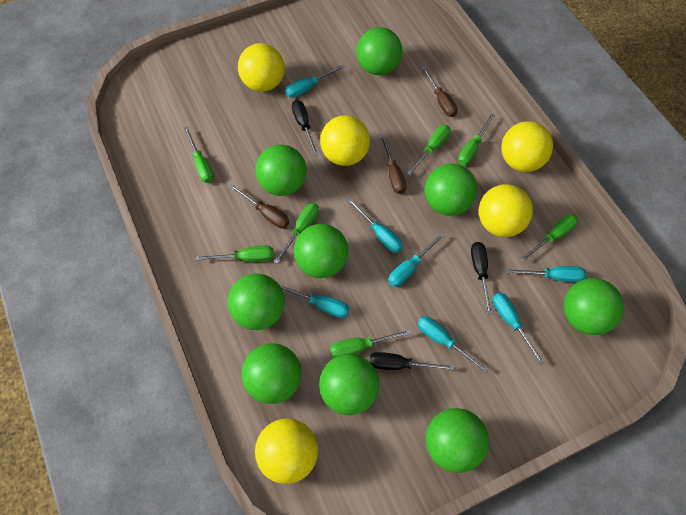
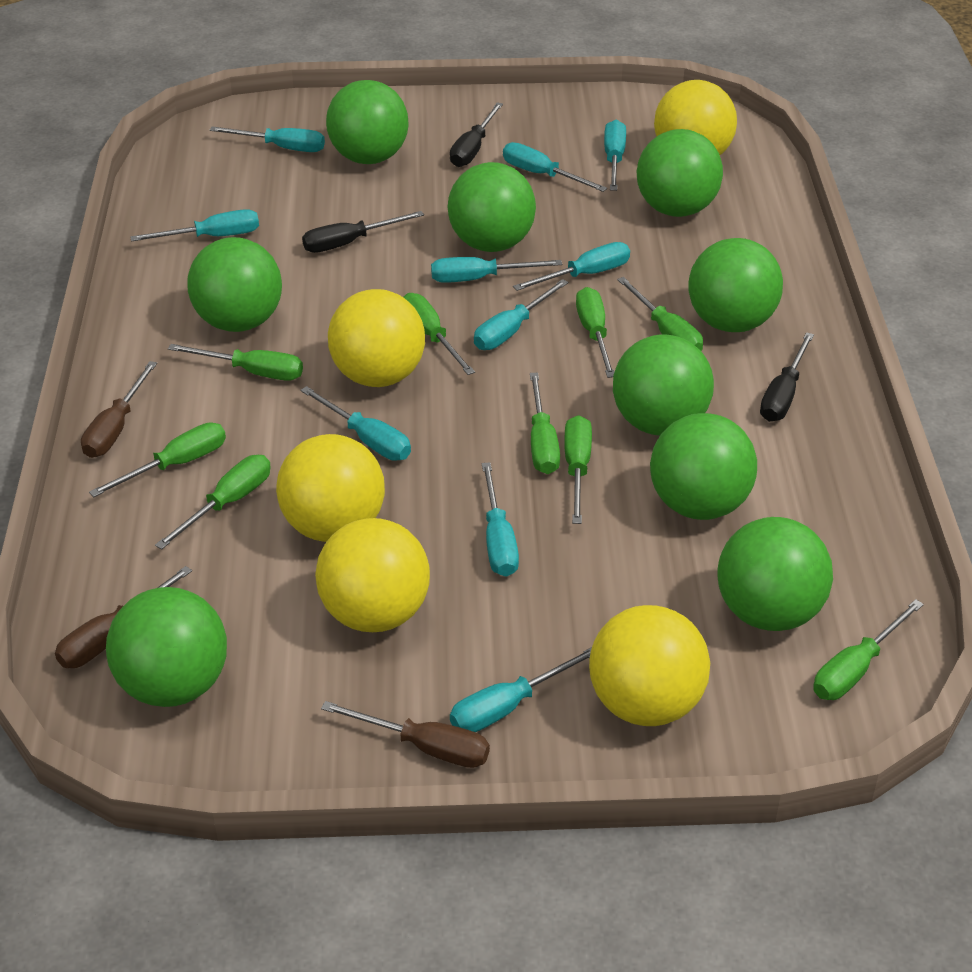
green screwdriver: 7 -> 9
turquoise screwdriver: 7 -> 10

